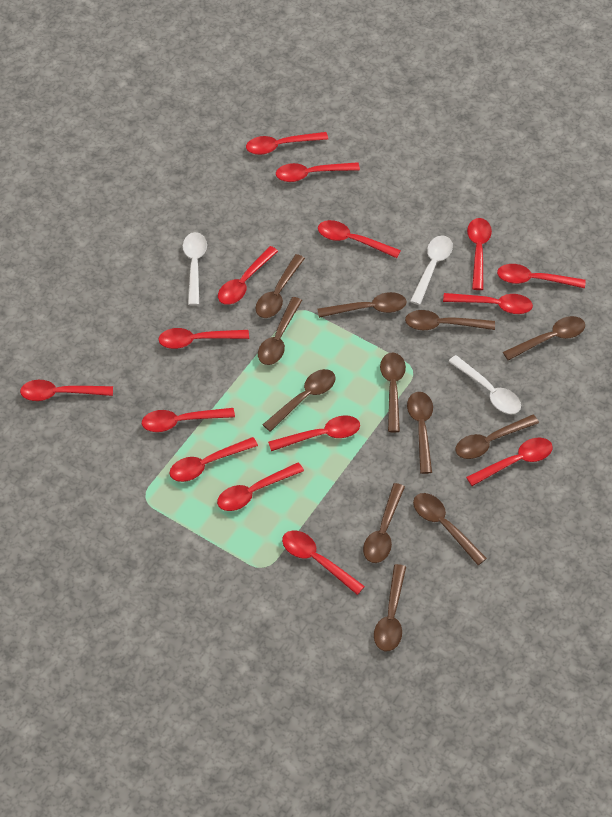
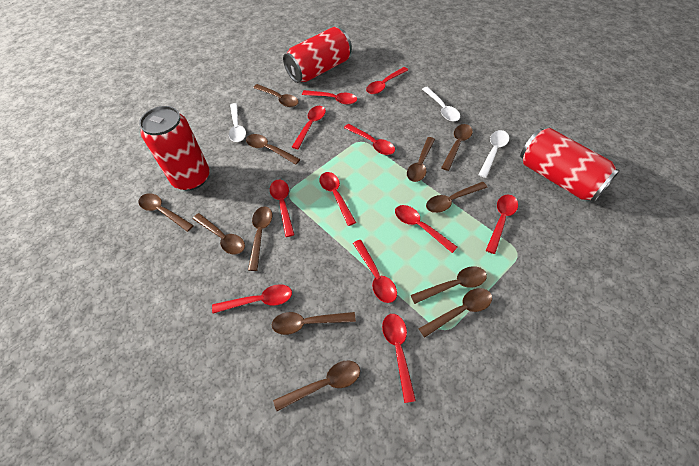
red can: 0 -> 3
red spoon: 15 -> 11

